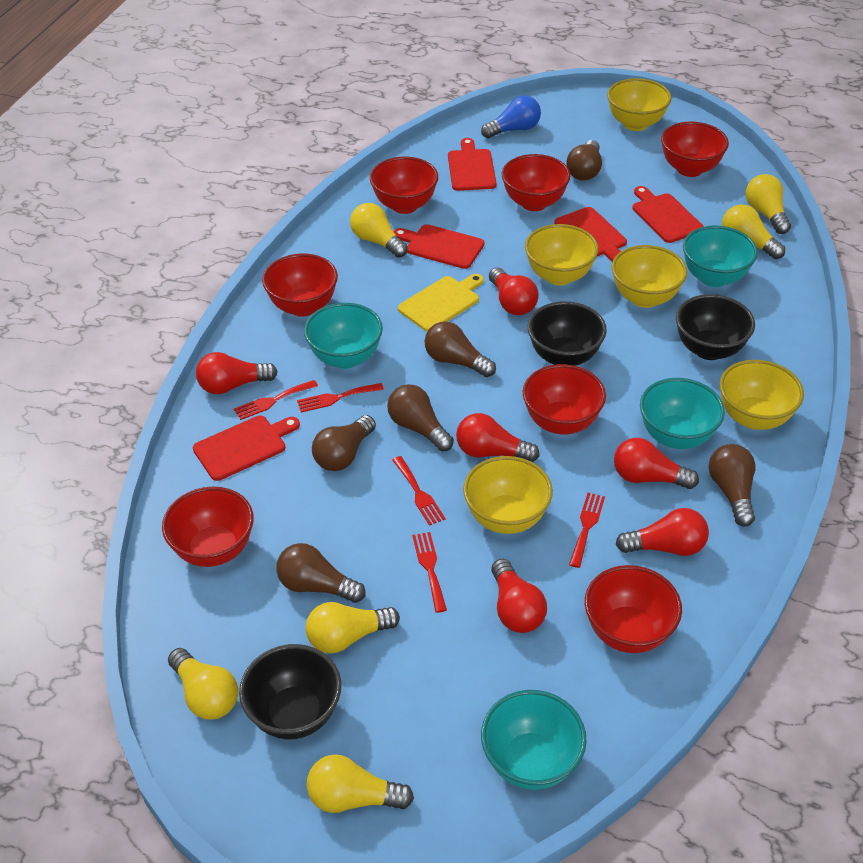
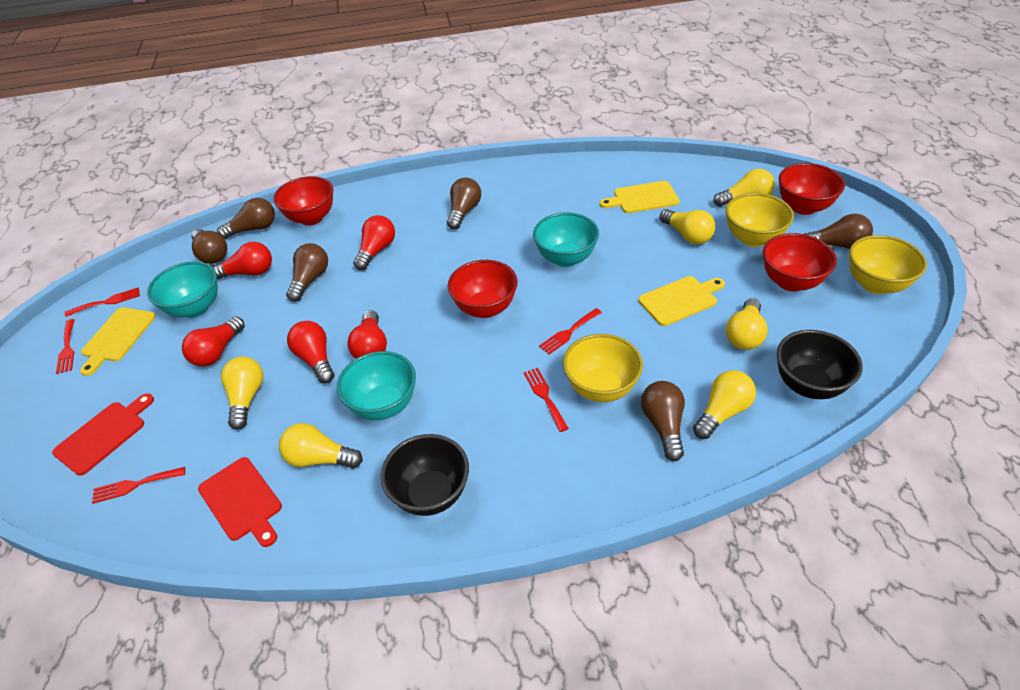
black bowl: 3 -> 2
blue light bulb: 1 -> 0
red bowl: 7 -> 4
red cutting board: 5 -> 2
red light bulb: 6 -> 5
turquoise bowl: 4 -> 3
yellow bowl: 5 -> 3
yellow cutting board: 1 -> 3

